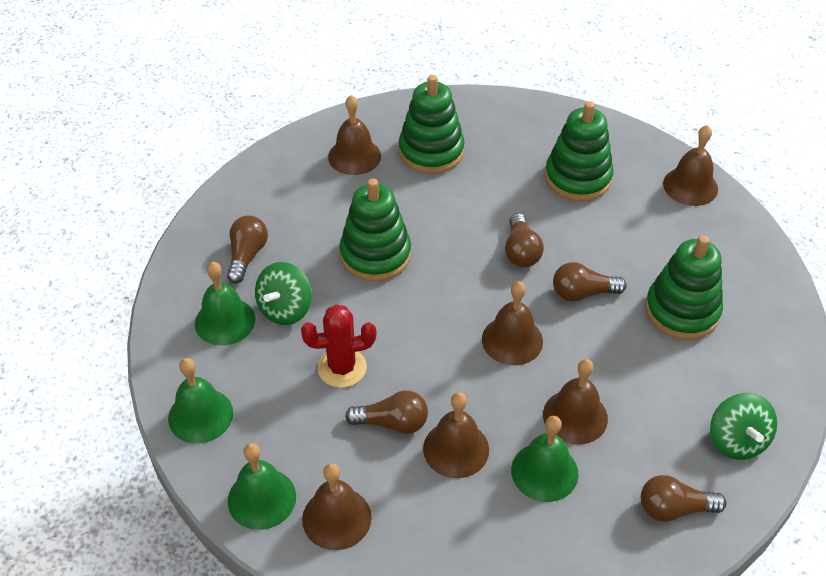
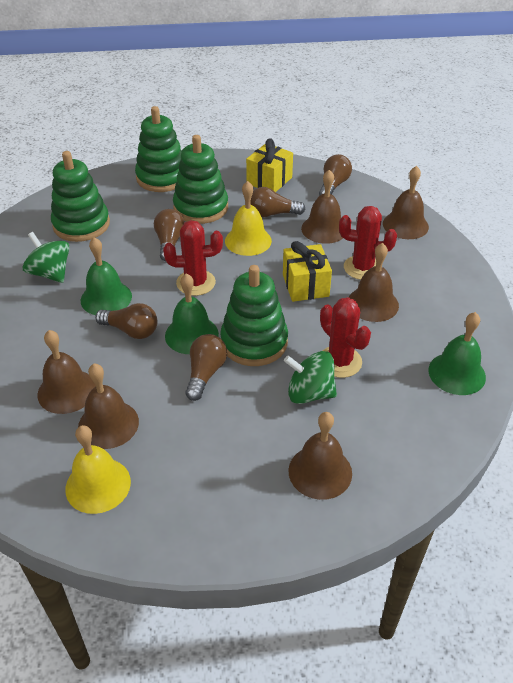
green bell: 4 -> 3
red cactus: 1 -> 3
yellow bell: 0 -> 2
yellow gift: 0 -> 2

